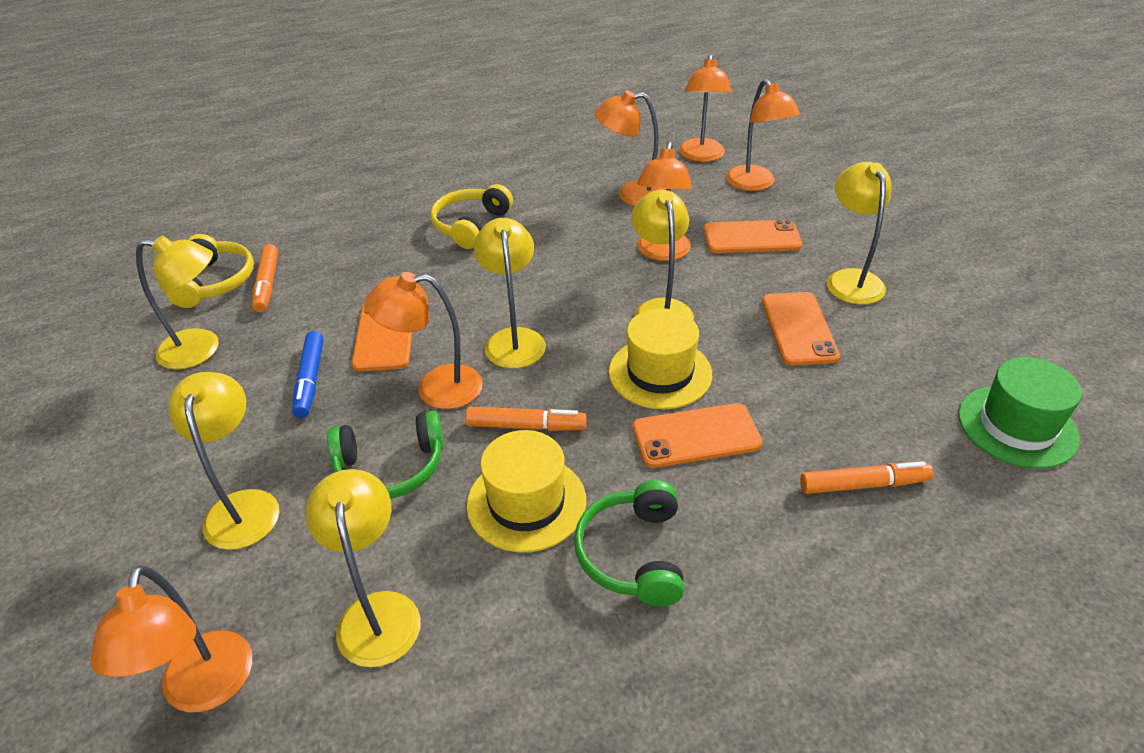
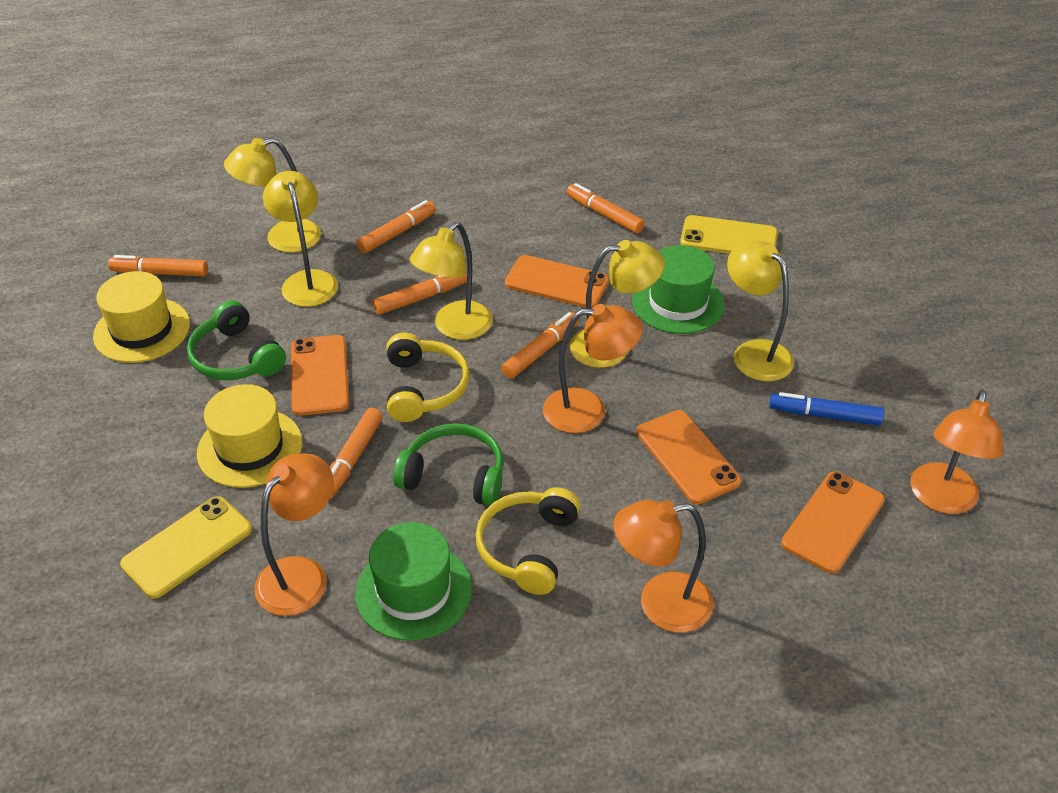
green hat: 1 -> 2
orange lamp: 6 -> 4
orange marker: 3 -> 6
yellow lamp: 6 -> 5
yellow phone: 0 -> 2

